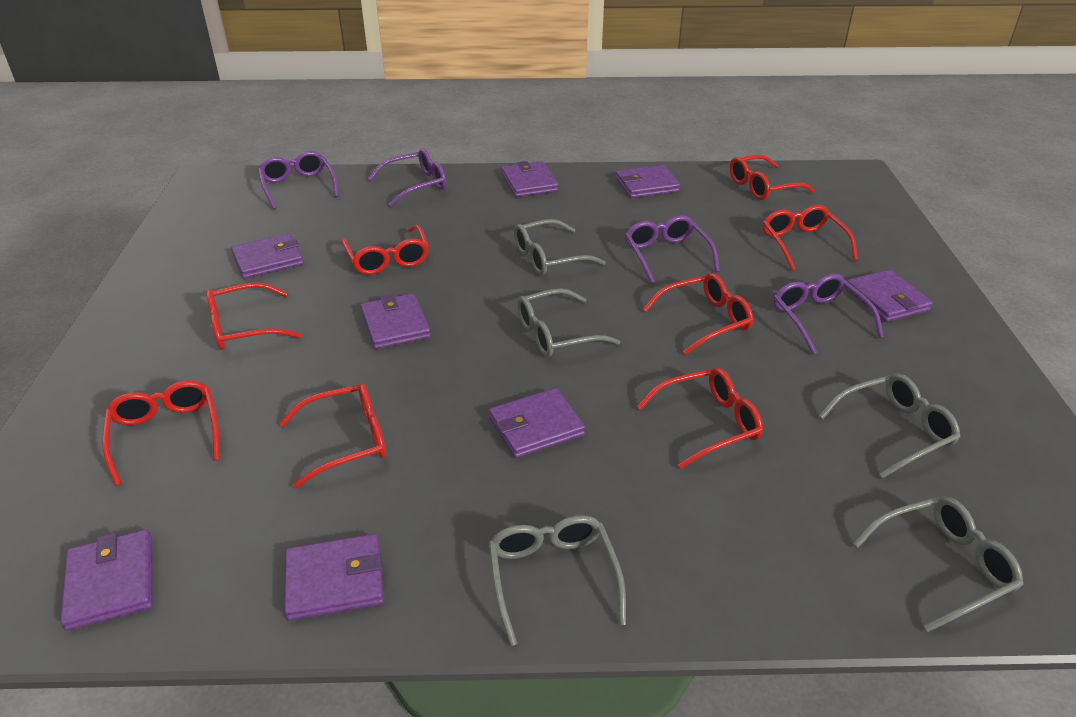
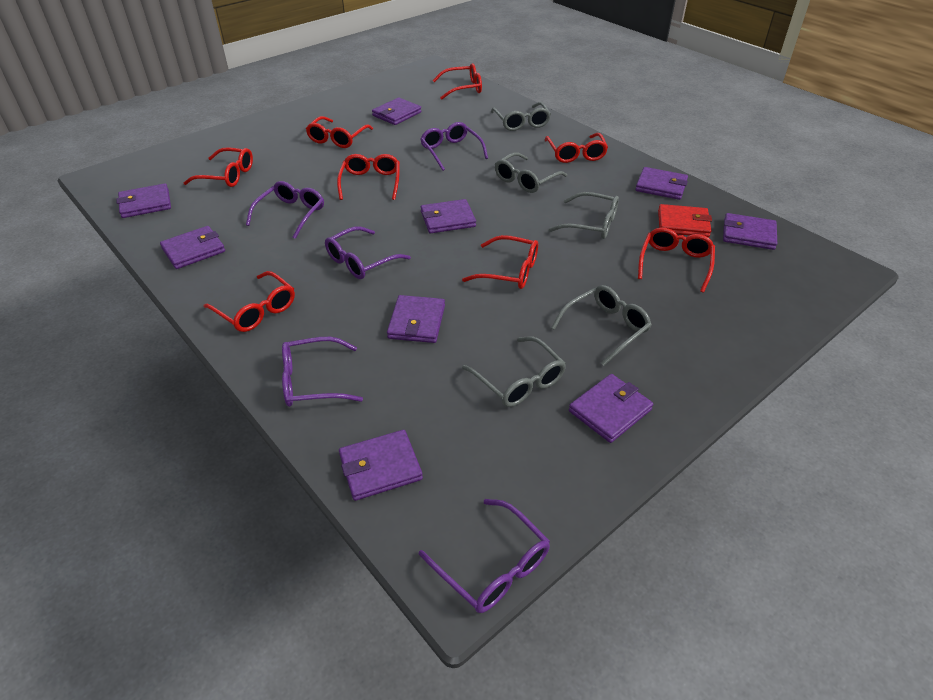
purple glasses: 4 -> 5
purple wallet: 8 -> 9
red wallet: 0 -> 1

